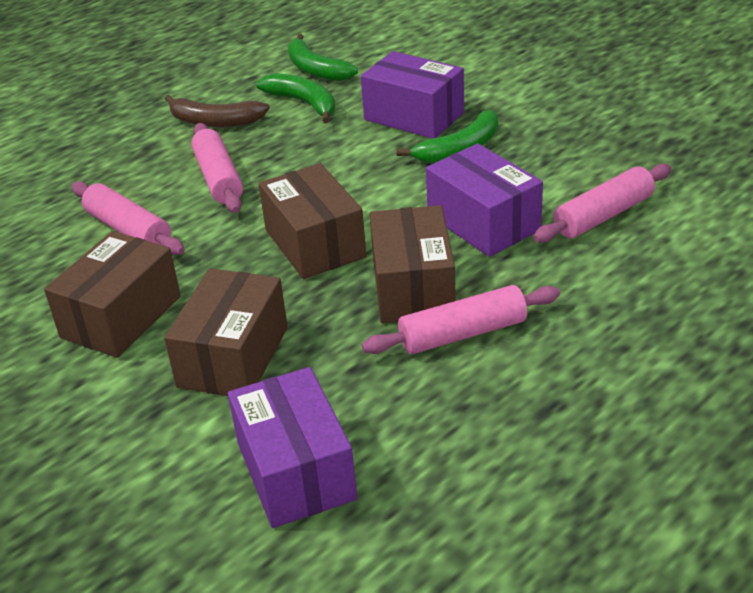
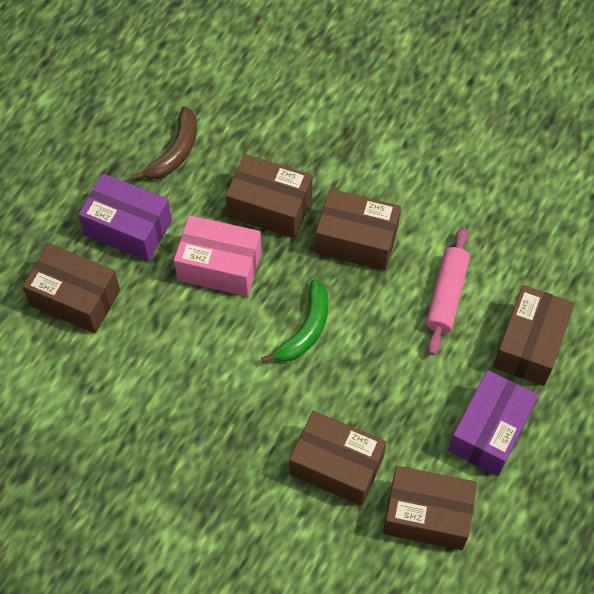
brown box: 4 -> 6
green banana: 3 -> 1
pink box: 0 -> 1
pink rolling pin: 4 -> 1
purple box: 3 -> 2

